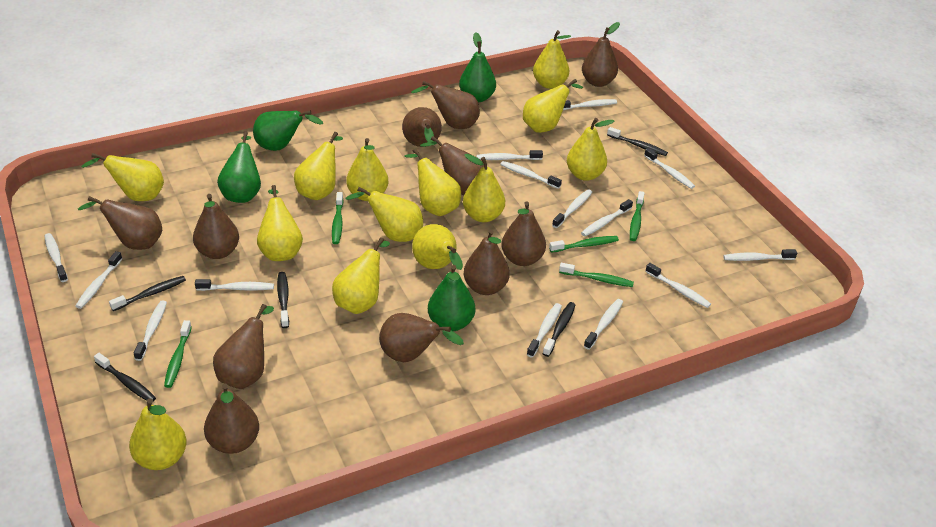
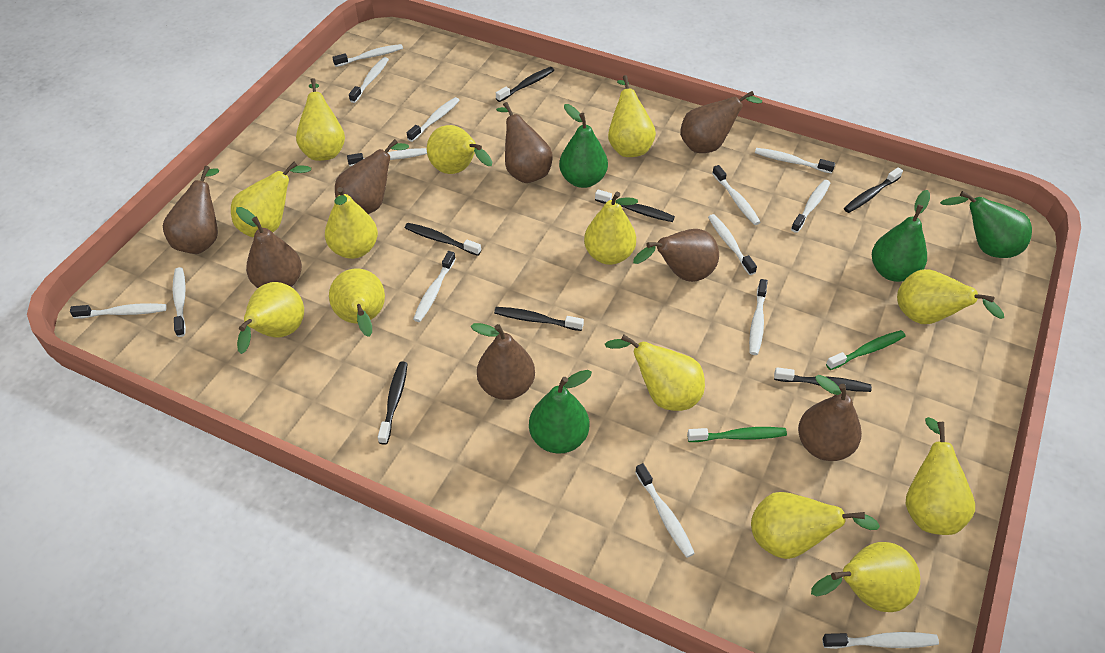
black toothbrush: 5 -> 7
brown pear: 11 -> 8
green toothbrush: 5 -> 2

